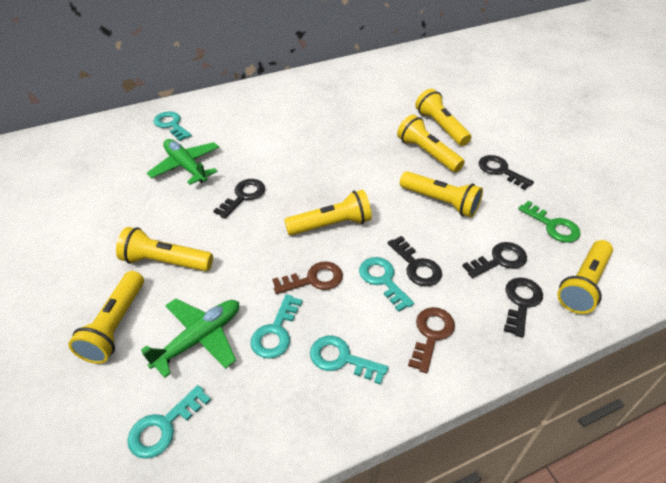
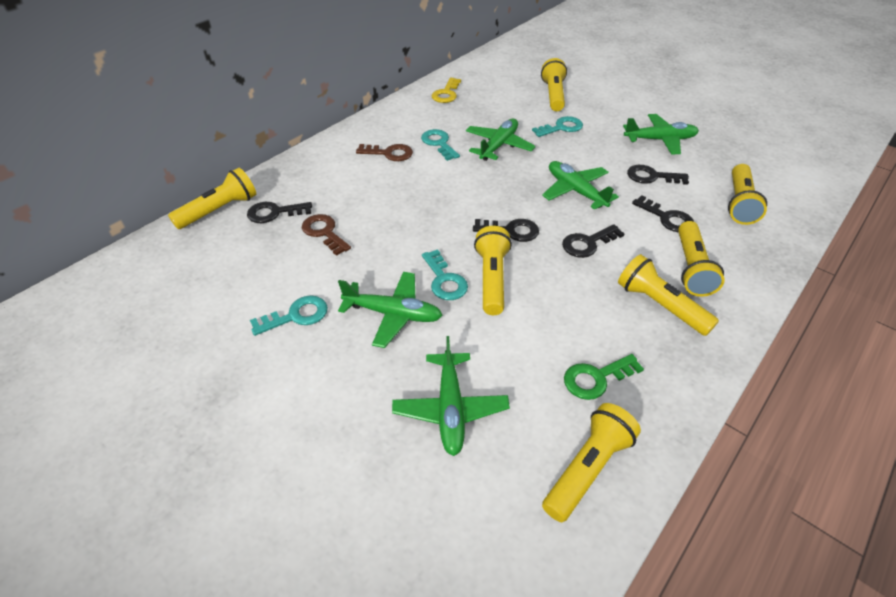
green plane: 2 -> 5
turquoise key: 5 -> 4
yellow key: 0 -> 1

